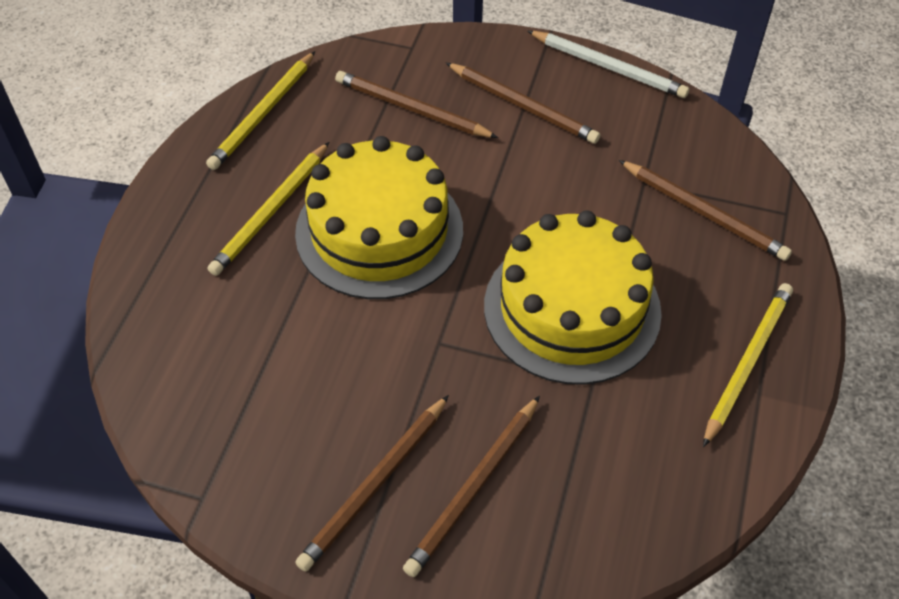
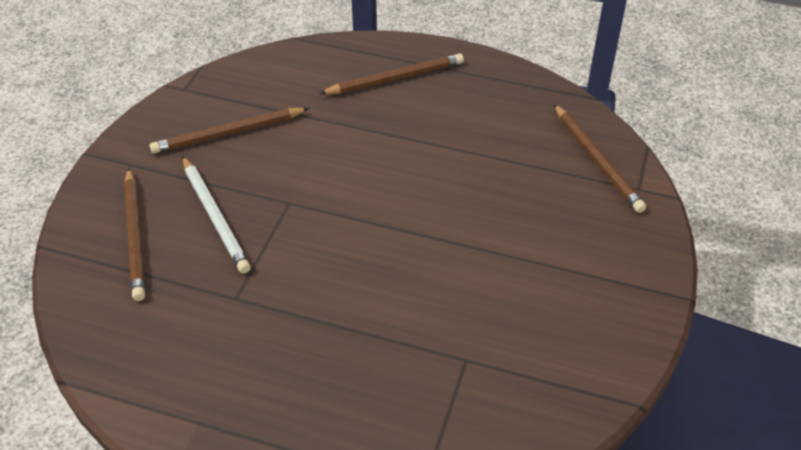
brown pencil: 5 -> 4
yellow cake: 2 -> 0
yellow pencil: 3 -> 0

